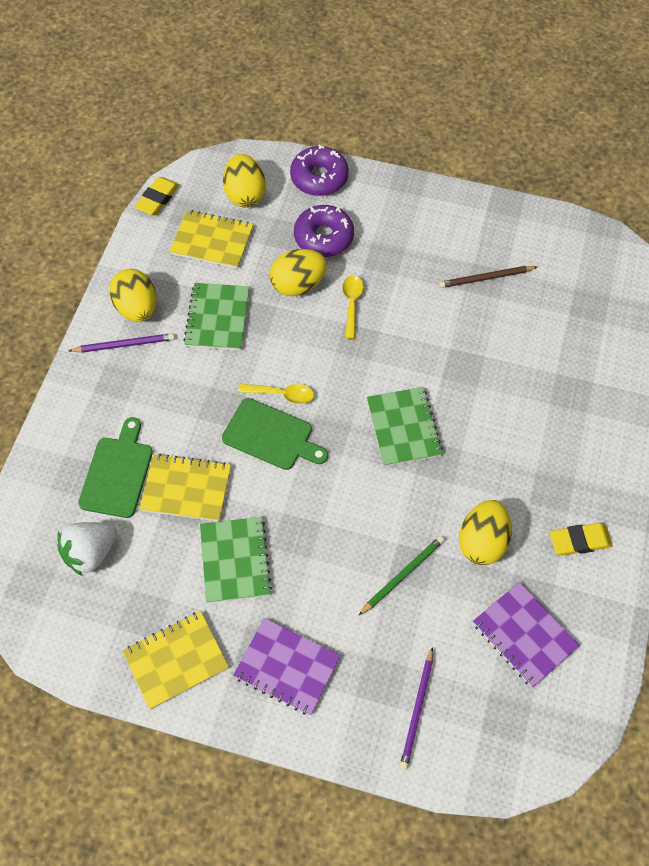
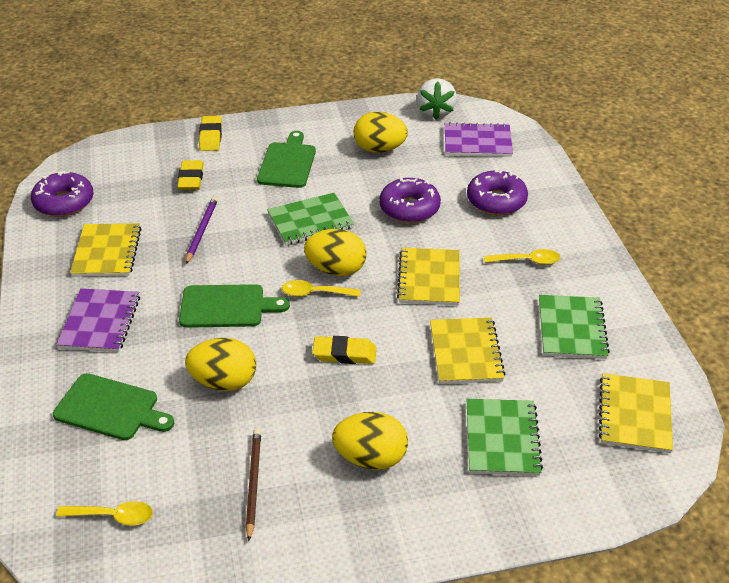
green cutting board: 2 -> 3
green pencil: 1 -> 0
purple donut: 2 -> 3
purple pencil: 2 -> 1
yellow eraser: 2 -> 3
yellow notebook: 3 -> 4
yellow spoon: 2 -> 3

